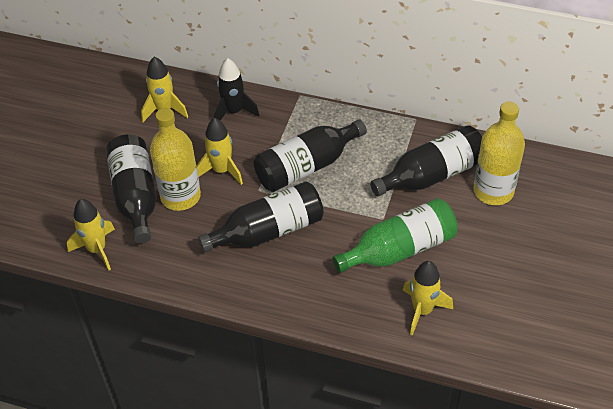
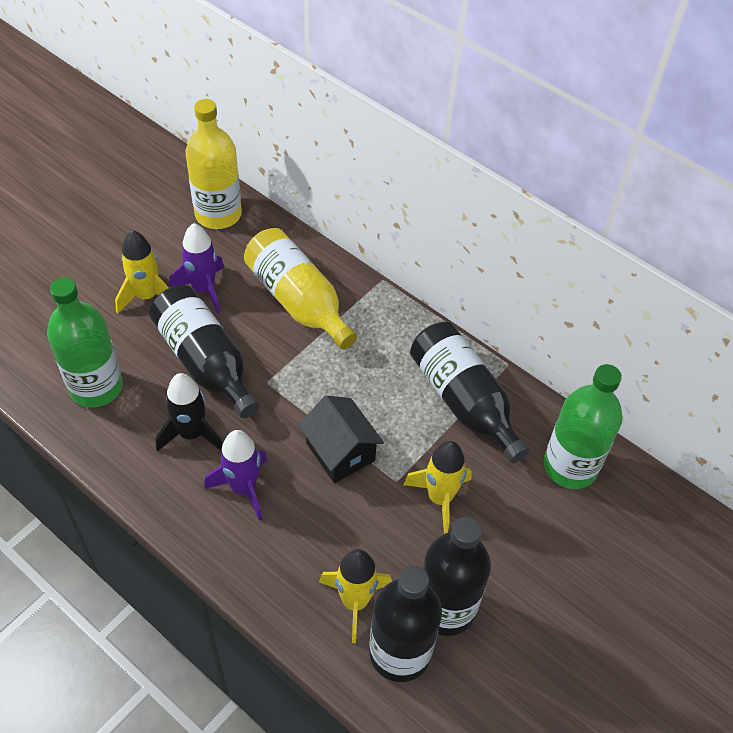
black house: 0 -> 1
green bottle: 1 -> 2
purple rocket: 0 -> 2
yellow rocket: 4 -> 3

